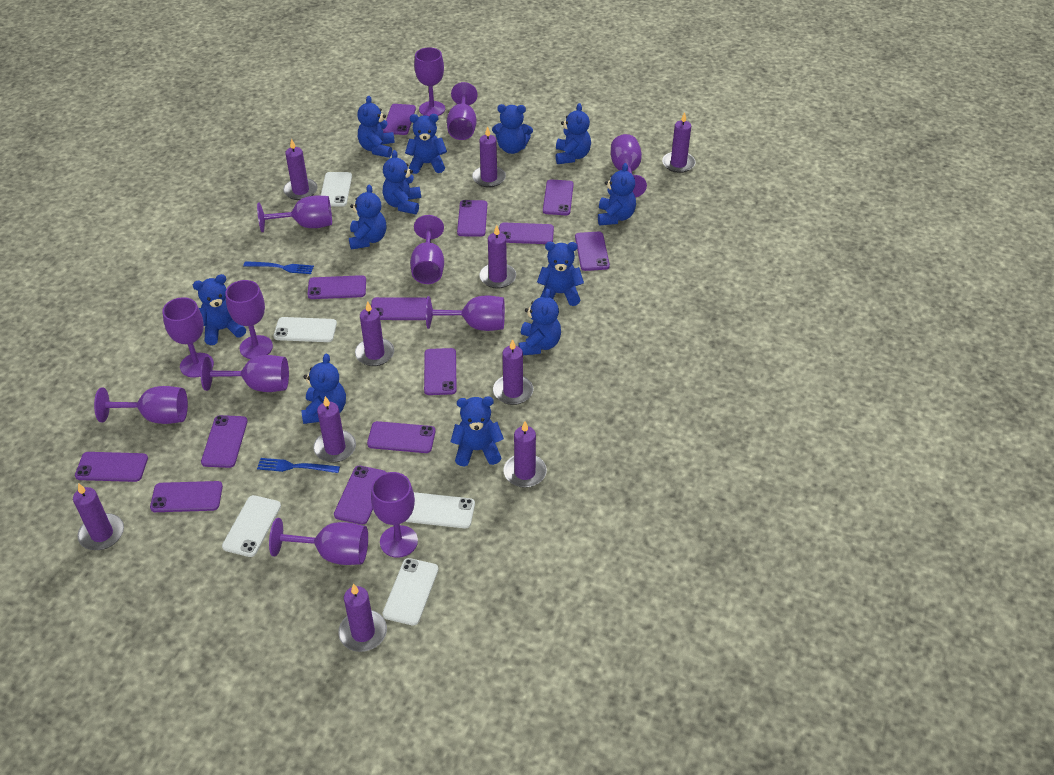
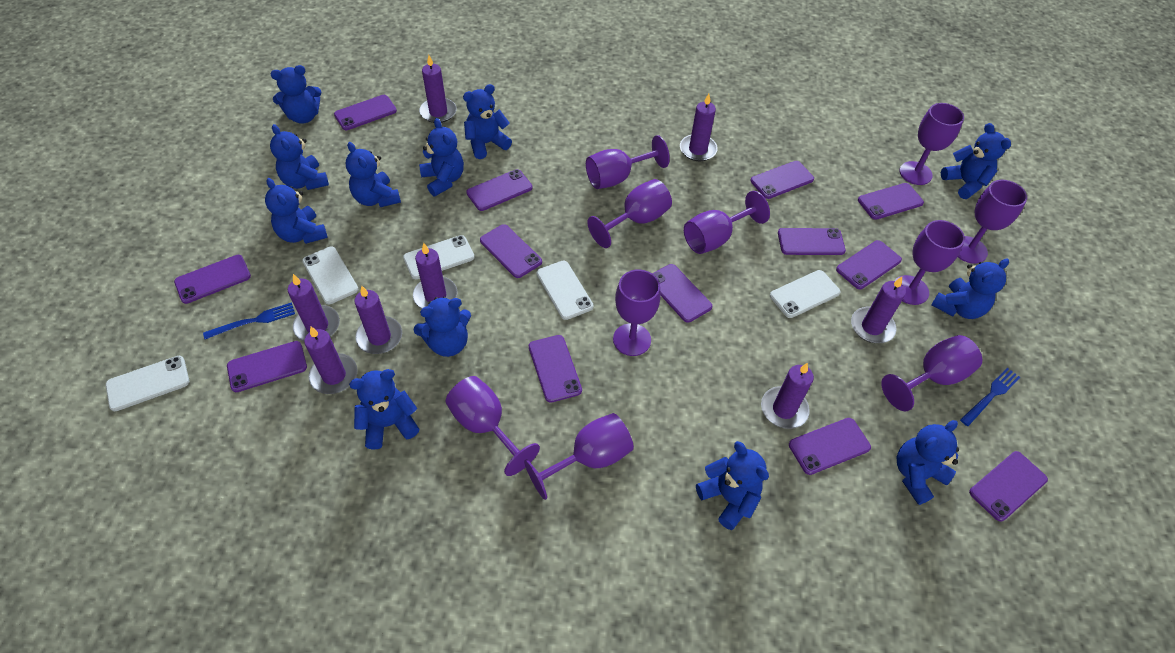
purple candle: 10 -> 8
purple goblet: 12 -> 10

